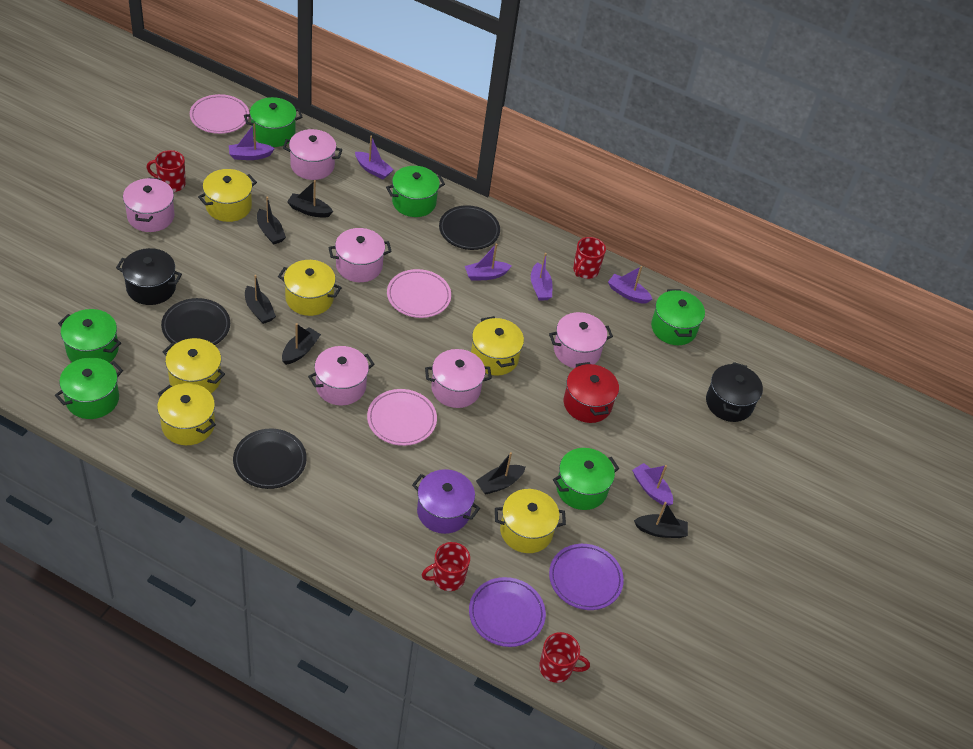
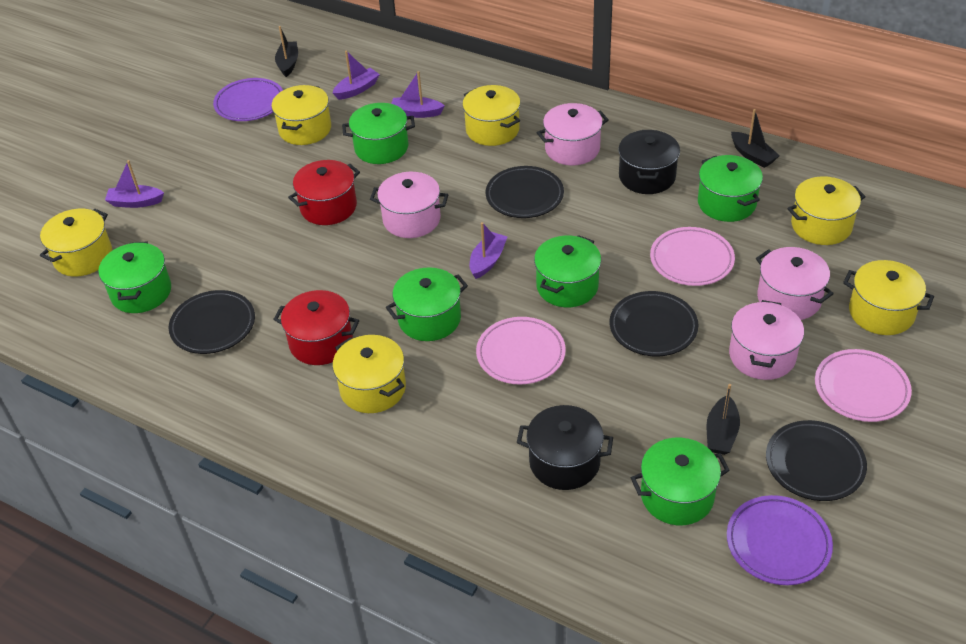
black boat: 6 -> 3
black plate: 3 -> 4
pink pot: 6 -> 4
purple boat: 6 -> 4
purple pot: 1 -> 0
red mug: 4 -> 0
red pot: 1 -> 2

